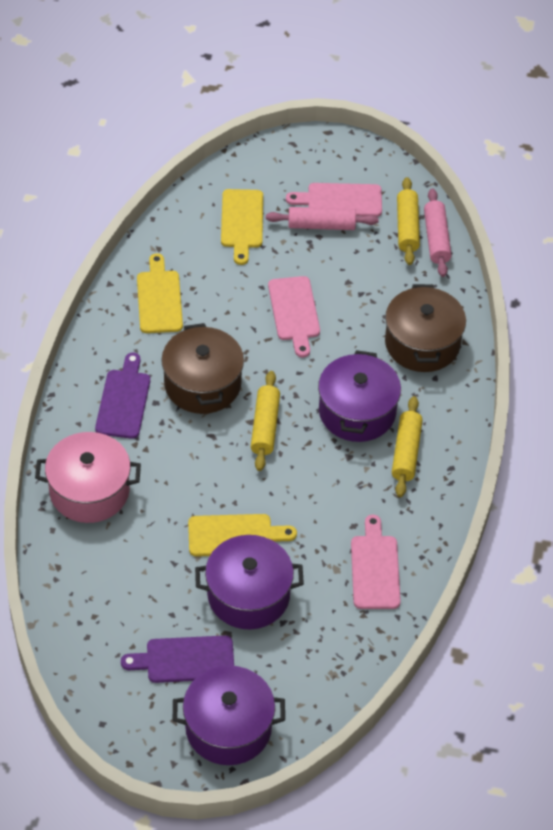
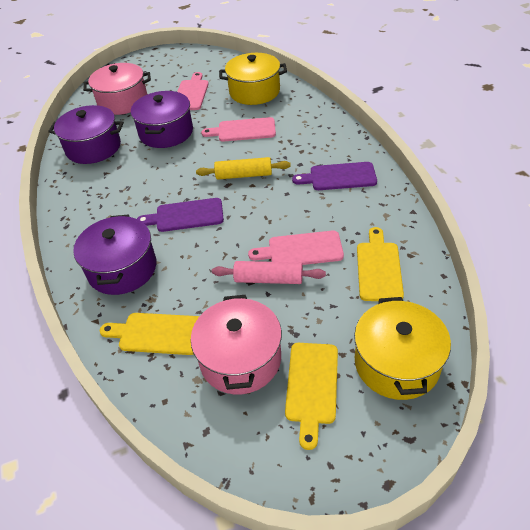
brown pot: 2 -> 0
pink pot: 1 -> 2
pink rolling pin: 2 -> 1
yellow pot: 0 -> 2
yellow rolling pin: 3 -> 1

